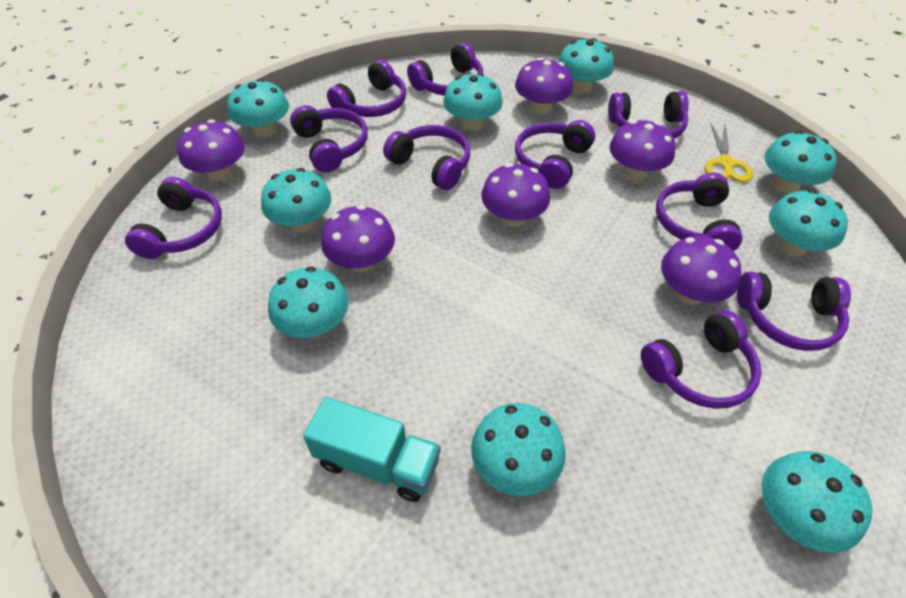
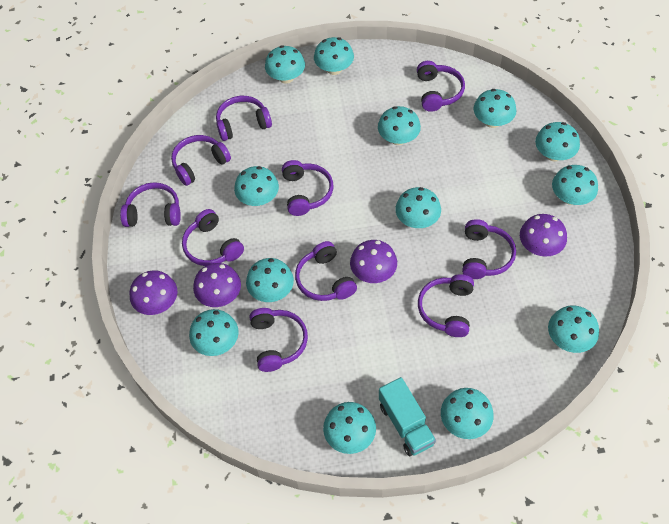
purple mushroom: 6 -> 4
turquoise mushroom: 9 -> 13
yellow scissors: 1 -> 0

